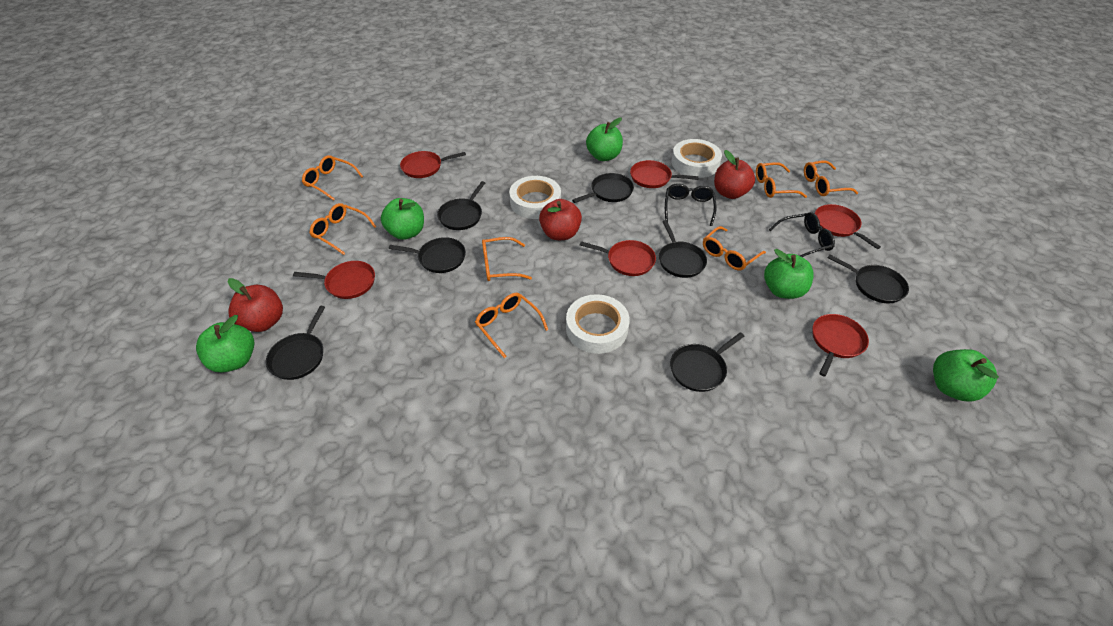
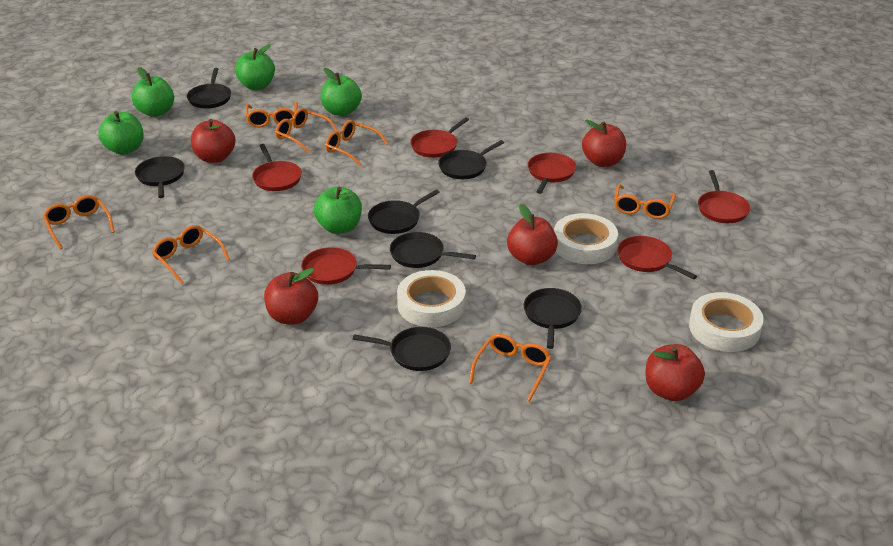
black glasses: 2 -> 0
red apple: 3 -> 5

